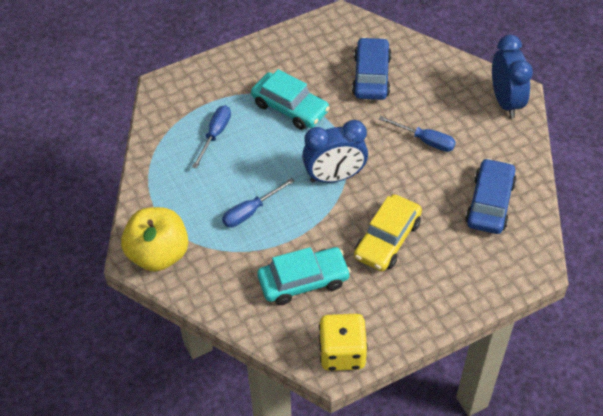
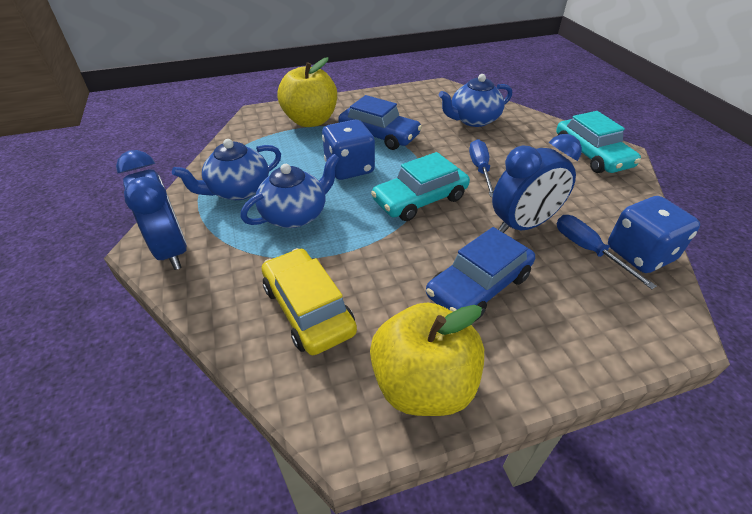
blue dice: 0 -> 2
blue screwdriver: 3 -> 2
blue teapot: 0 -> 3
yellow apple: 1 -> 2
yellow dice: 1 -> 0

